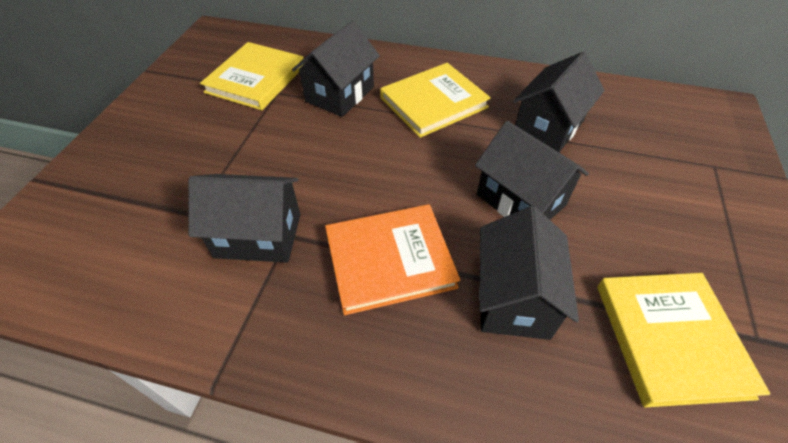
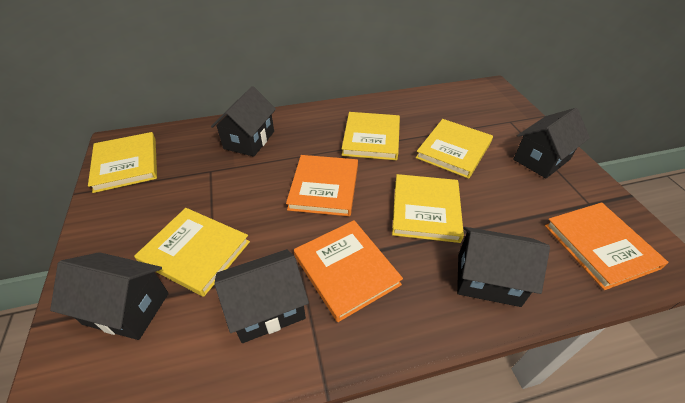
orange book: 1 -> 3
yellow book: 3 -> 5

